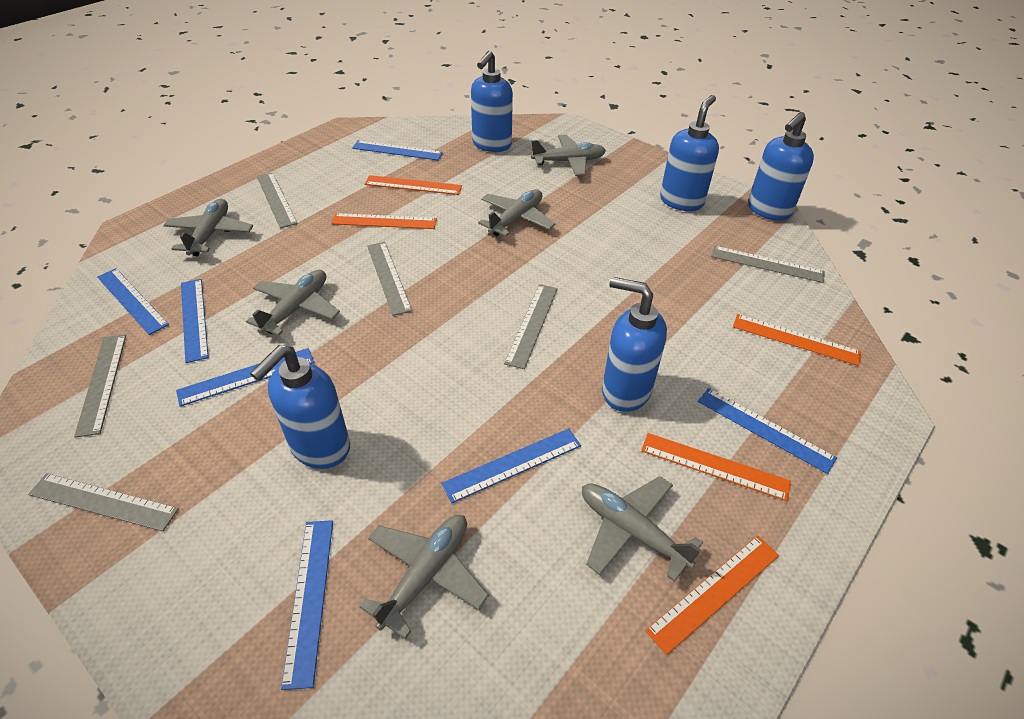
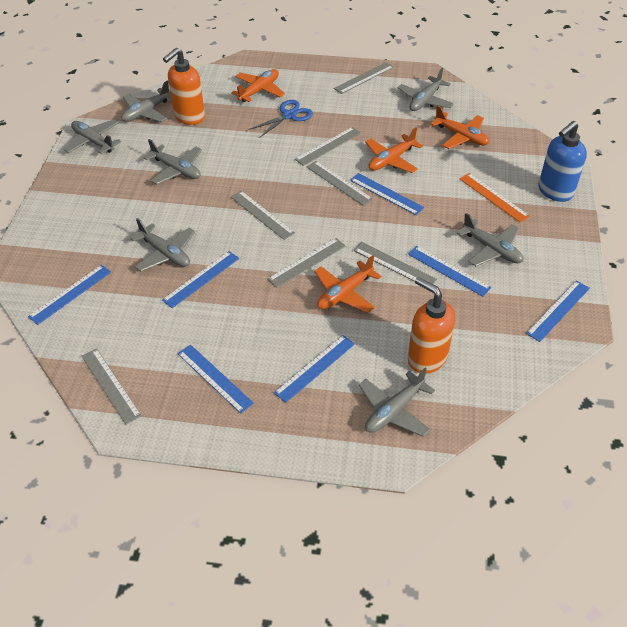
blue scissors: 0 -> 1
blue soap dispenser: 5 -> 1
grey plane: 6 -> 7
grey ruler: 6 -> 7
orange plane: 0 -> 4
orange ruler: 5 -> 1
orange soap dispenser: 0 -> 2

